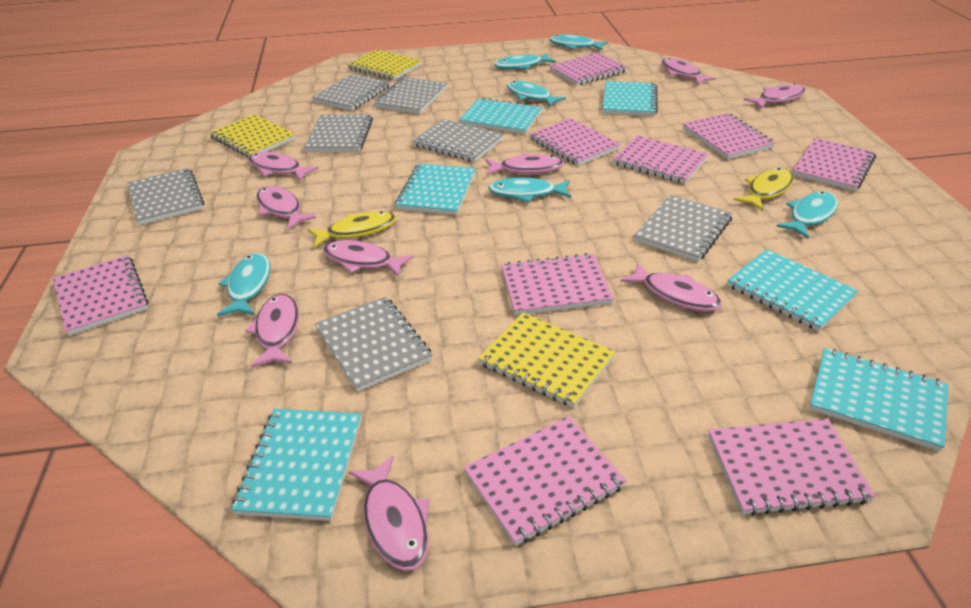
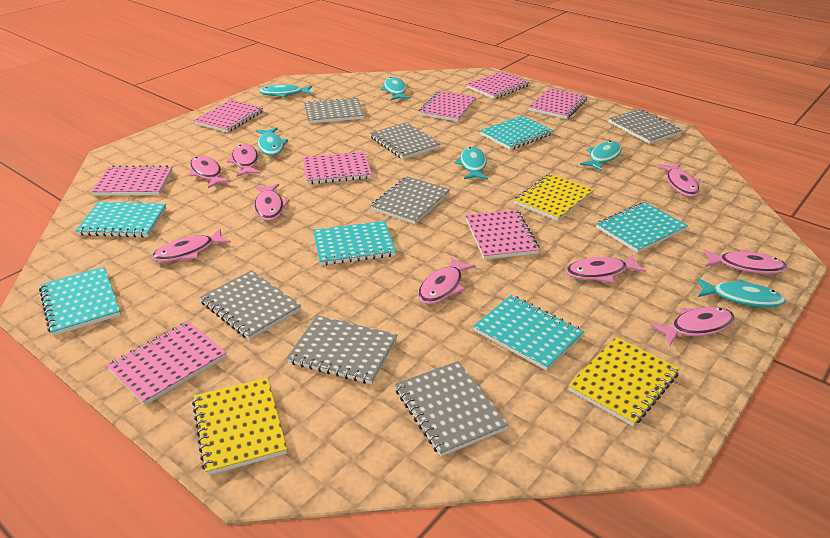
pink notebook: 9 -> 8
yellow fish: 2 -> 0

